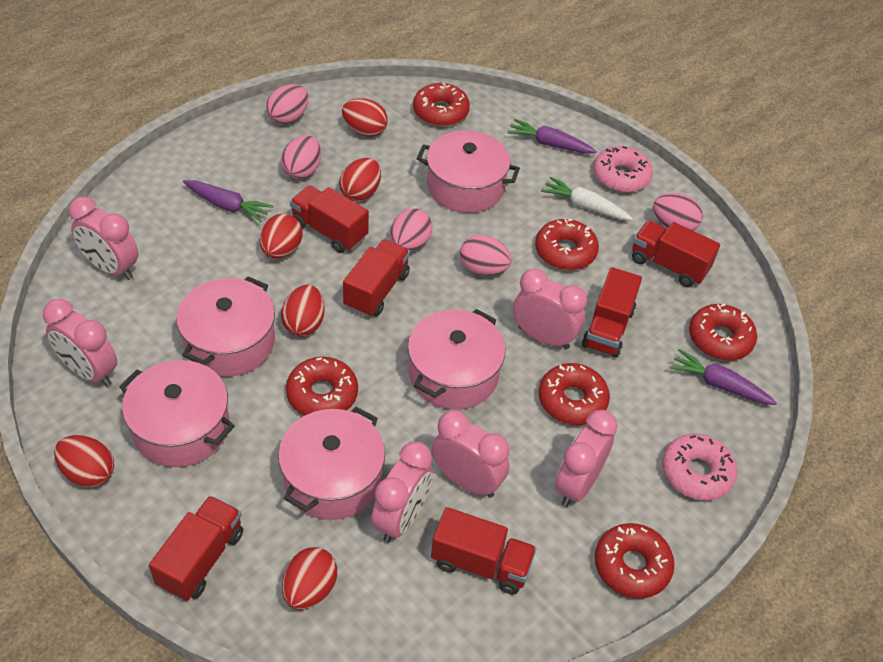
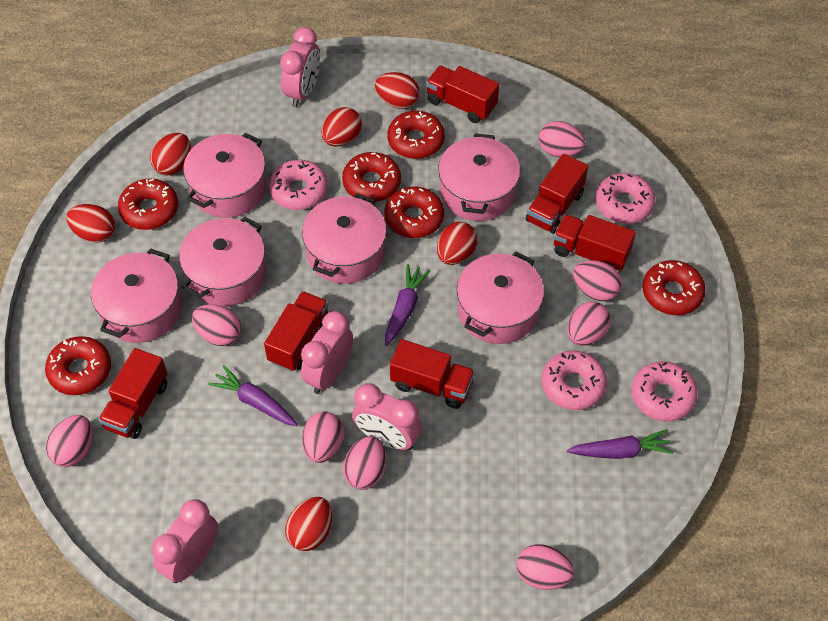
pink clock: 6 -> 4
pink donut: 2 -> 4
pink egg: 5 -> 8
pink pot: 5 -> 6
white carrot: 1 -> 0

